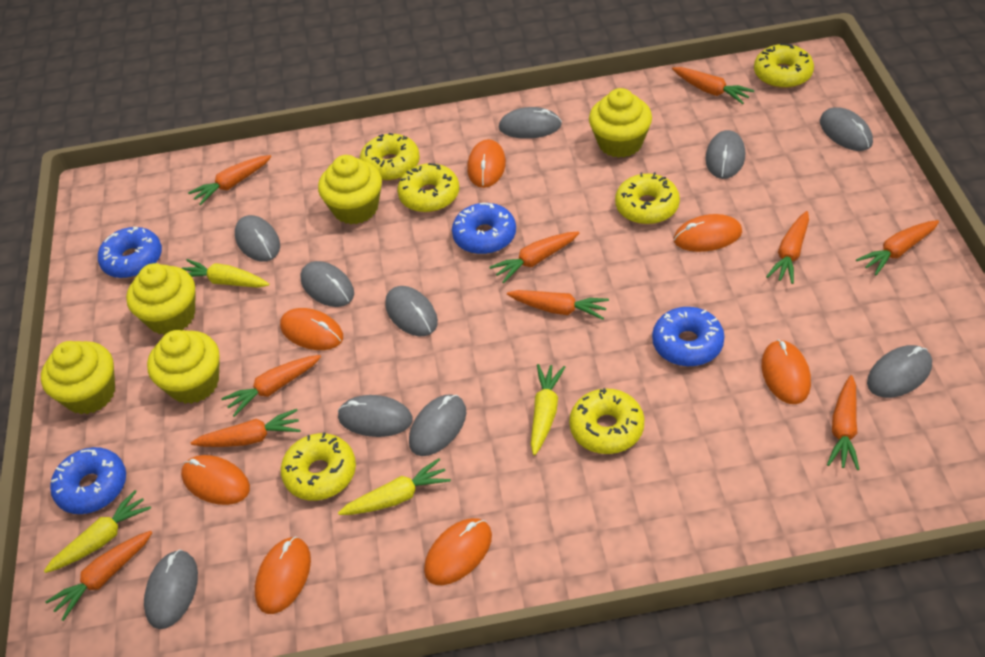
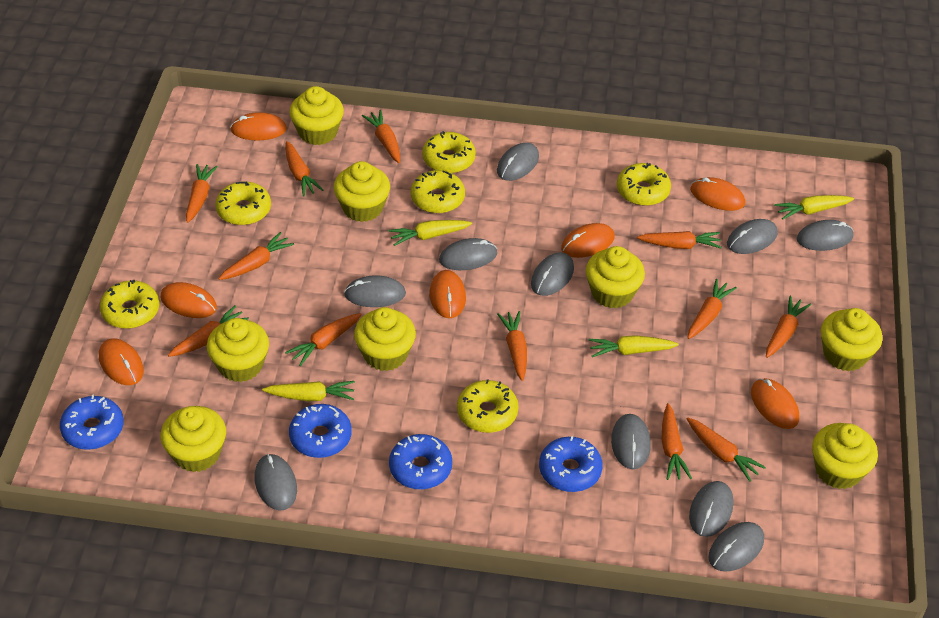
orange carrot: 10 -> 12
yellow cupcake: 5 -> 8

